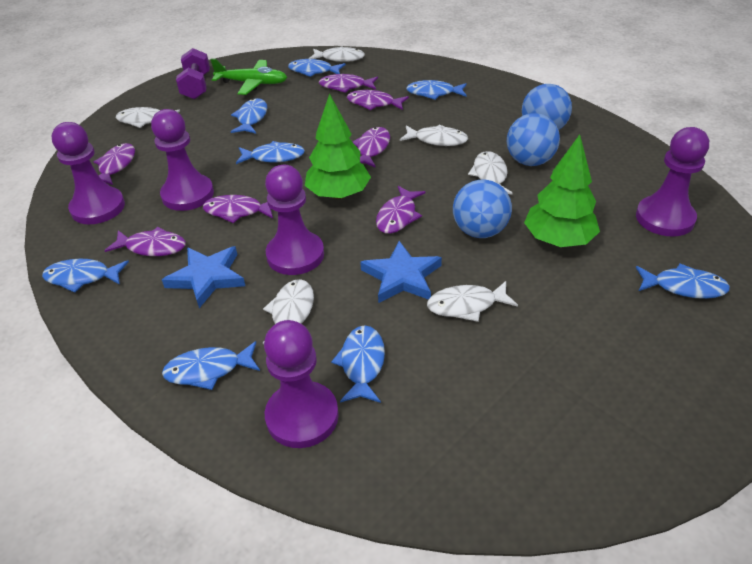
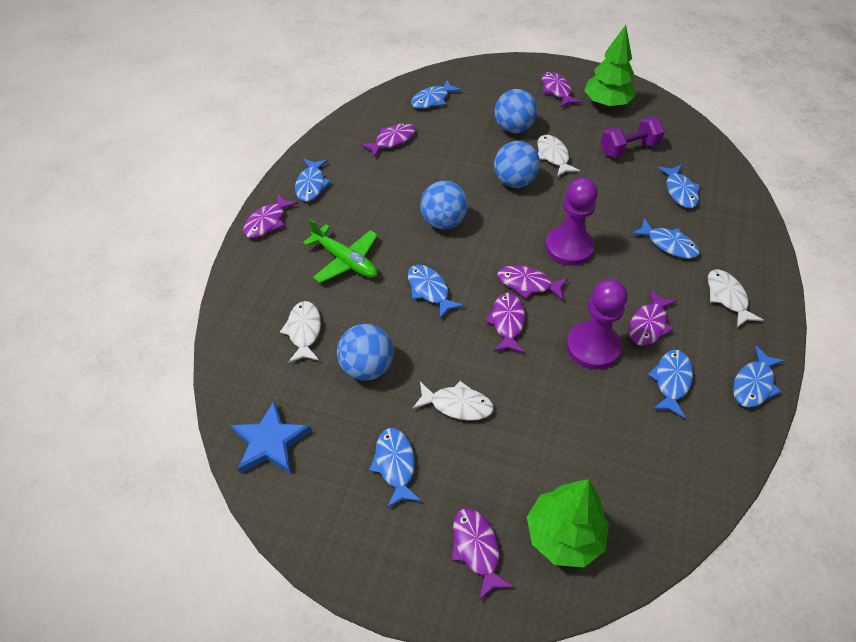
blue ball: 3 -> 4
blue star: 2 -> 1
purple pawn: 5 -> 2
white fish: 6 -> 4

